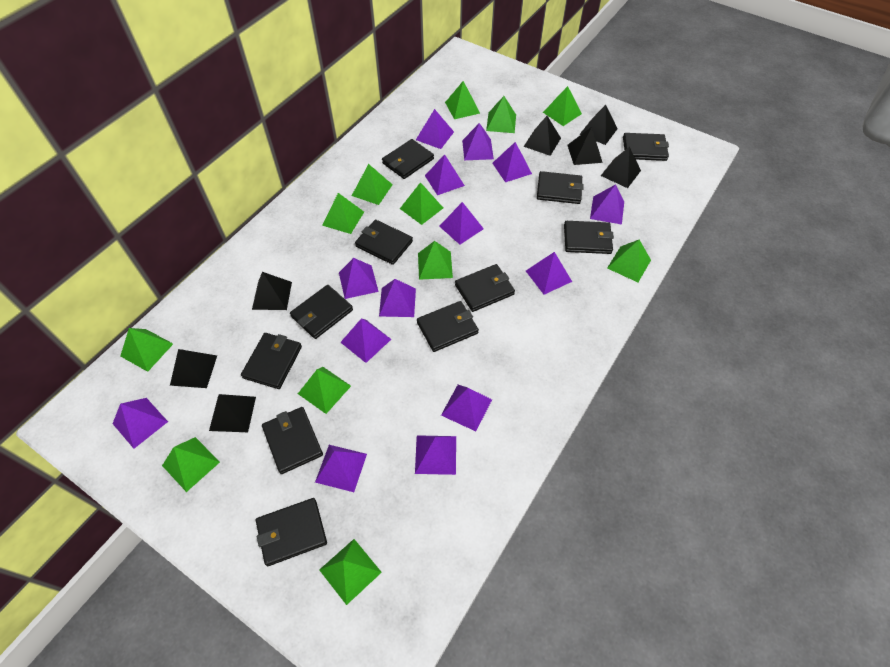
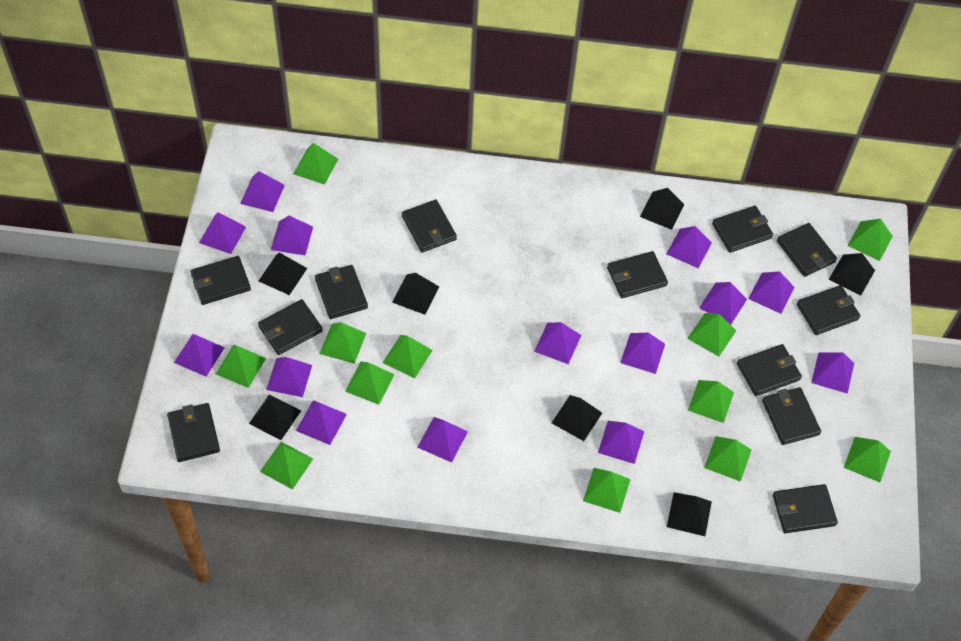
black wallet: 11 -> 12

